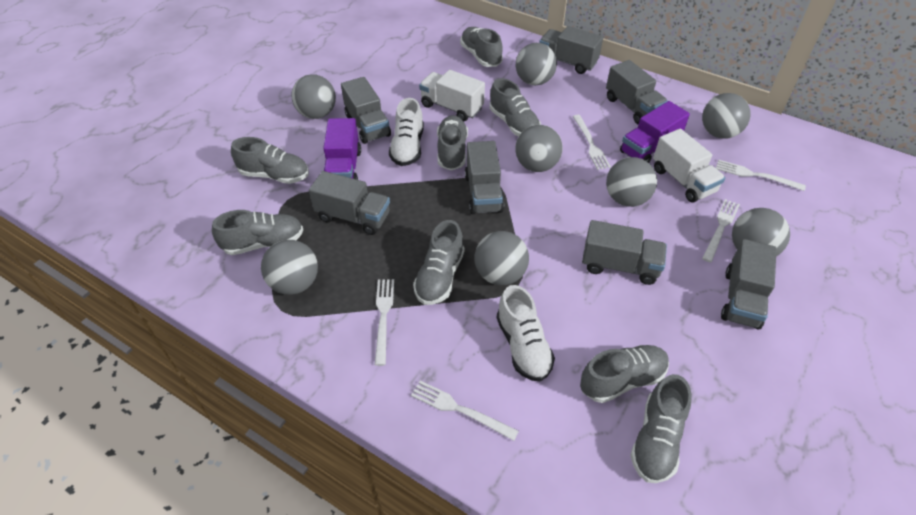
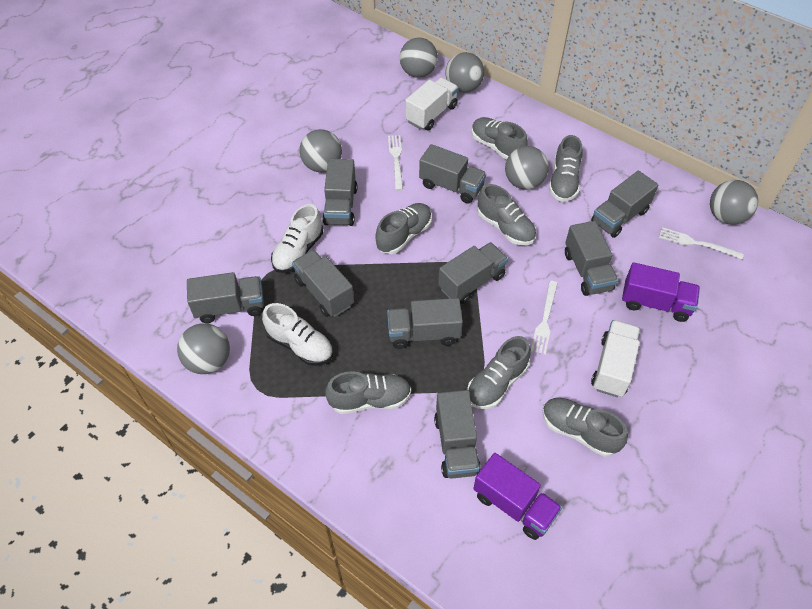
grey ball: 8 -> 6
grey shoe: 8 -> 7
grey truck: 7 -> 9
white fork: 5 -> 3

